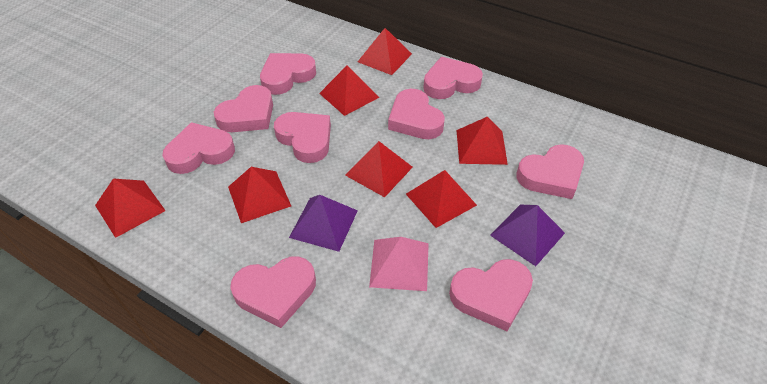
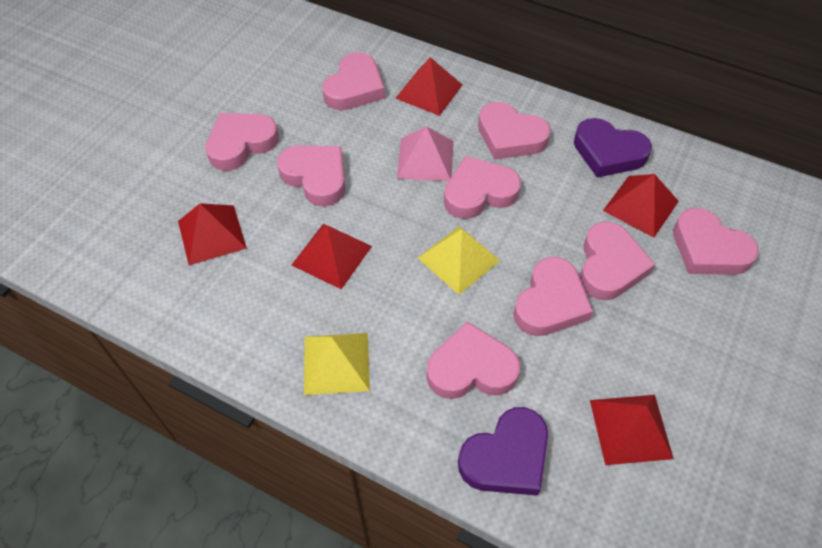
purple heart: 0 -> 2
purple pyramid: 2 -> 0
red pyramid: 7 -> 5
yellow pyramid: 0 -> 2

